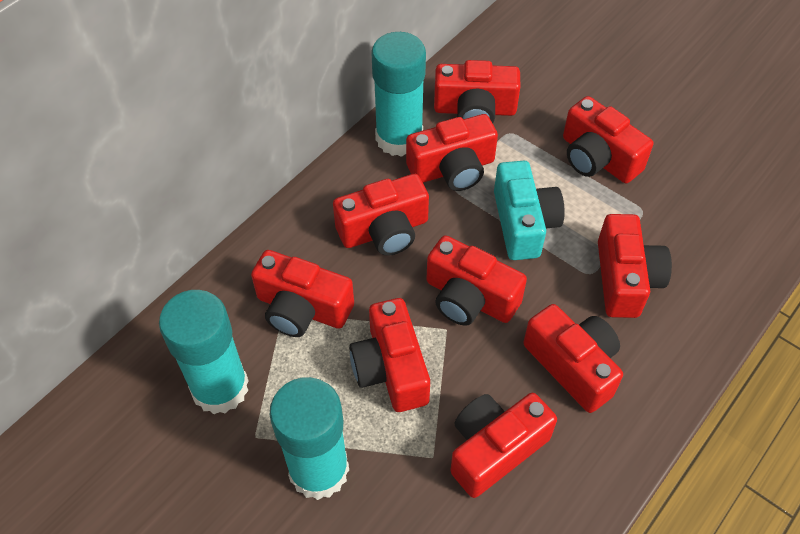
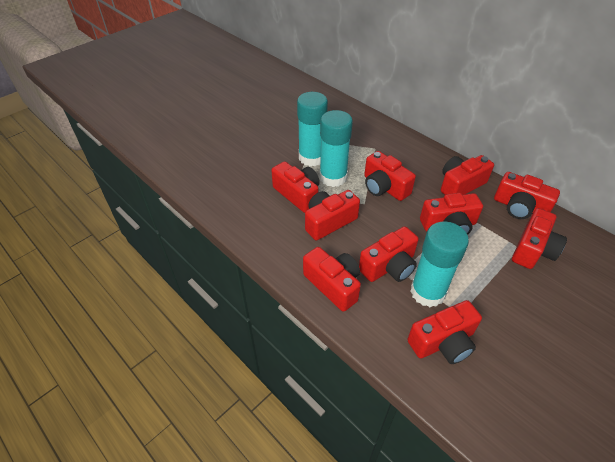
turquoise camera: 1 -> 0

